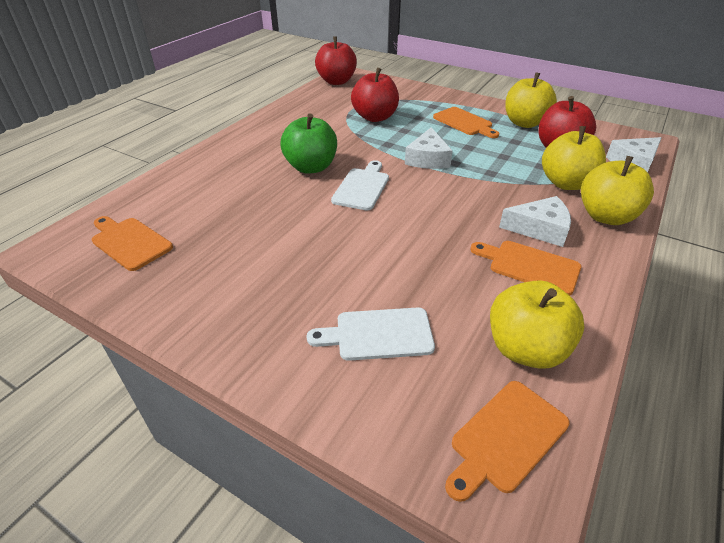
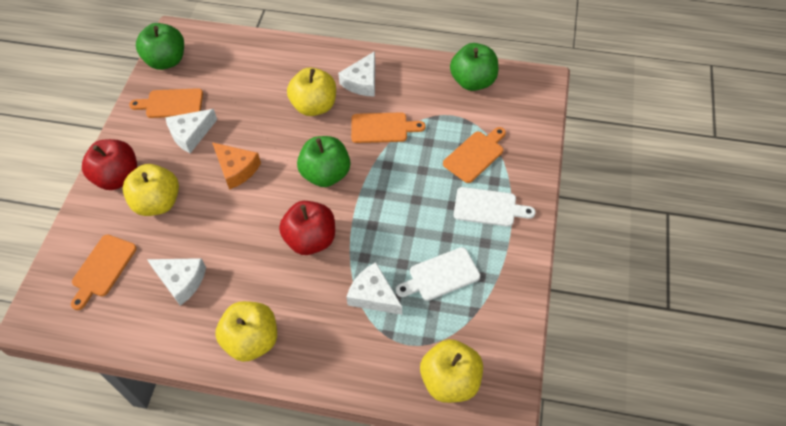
green apple: 1 -> 3
orange cheese: 0 -> 1
red apple: 3 -> 2
white cheese: 3 -> 4

